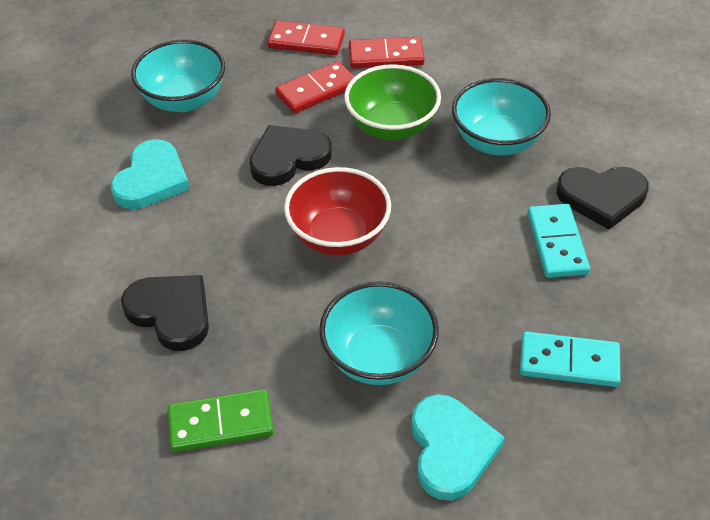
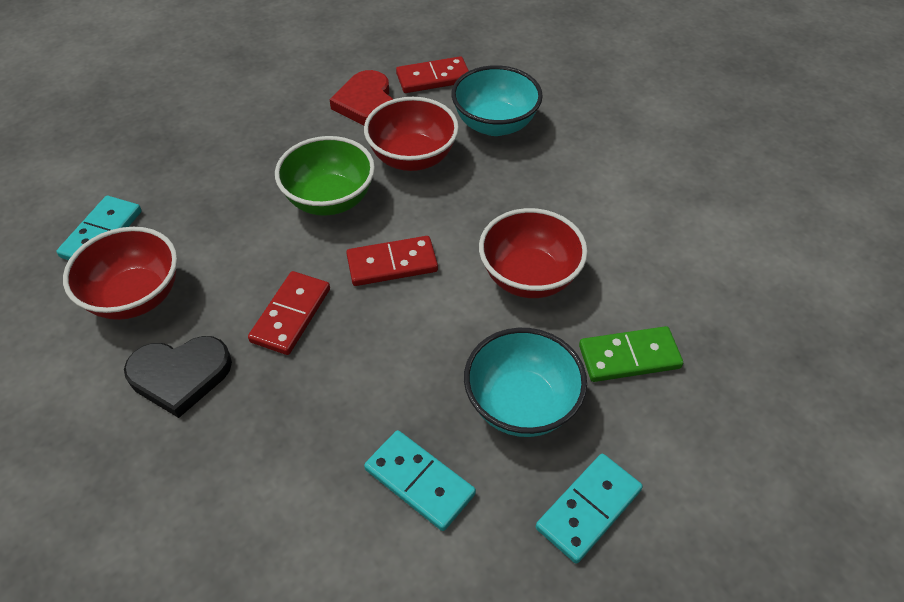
black heart: 3 -> 1
red bowl: 1 -> 3
red heart: 0 -> 1
turquoise bowl: 3 -> 2
turquoise domino: 2 -> 3
turquoise heart: 2 -> 0

